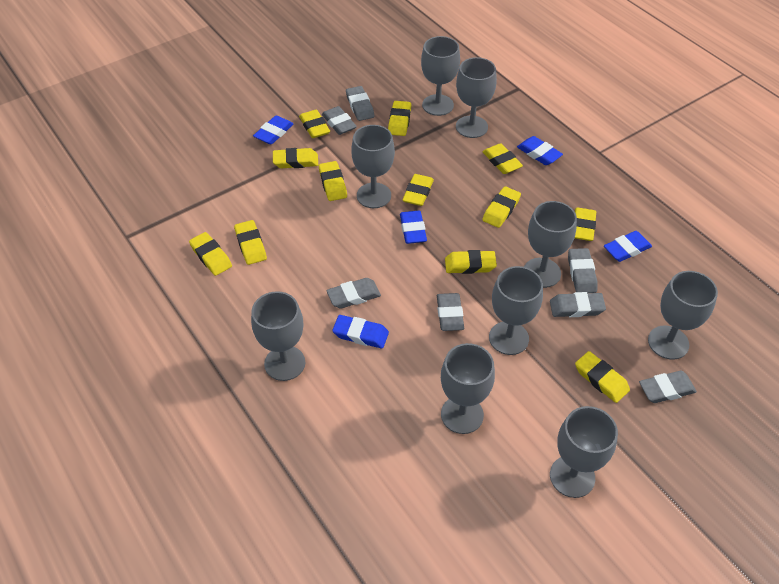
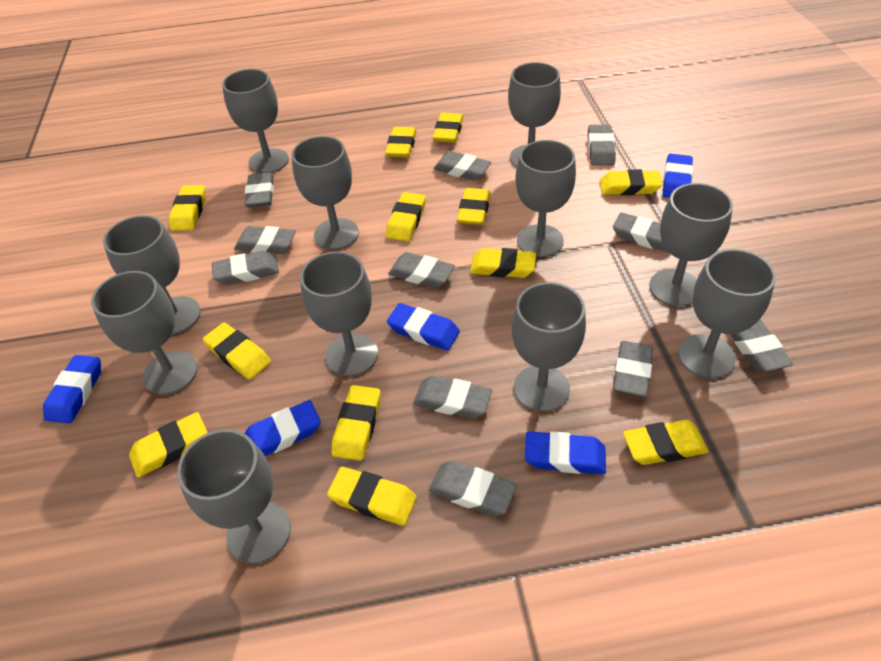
grey eraser: 7 -> 11
grey goblet: 9 -> 11

